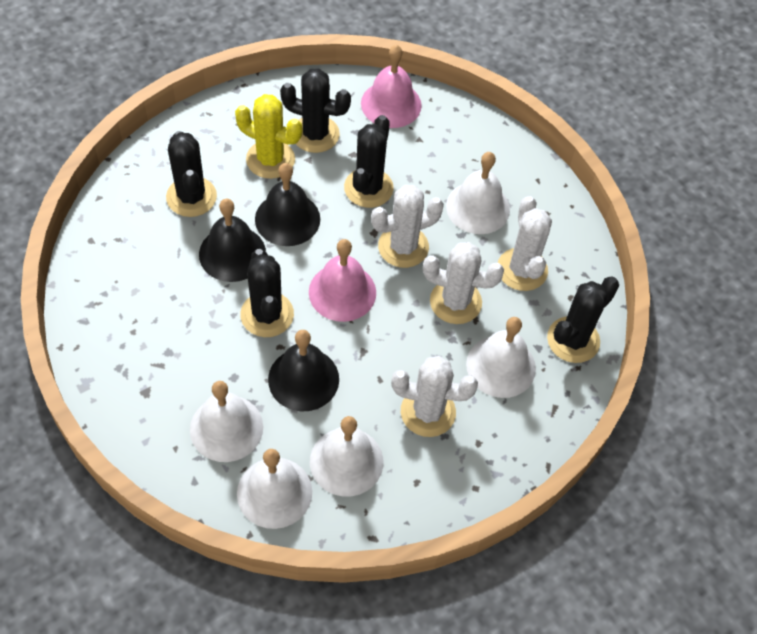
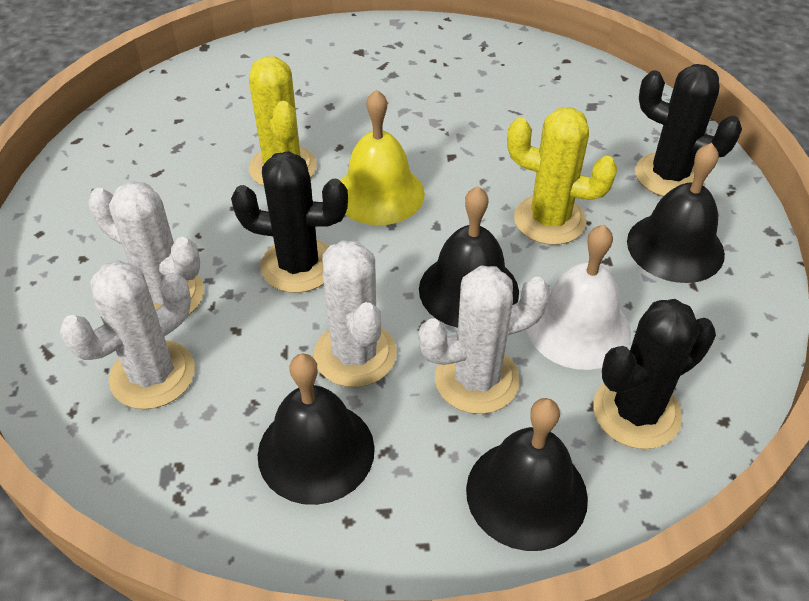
black bell: 3 -> 4
black cactus: 5 -> 3
pink bell: 2 -> 0
white bell: 5 -> 1
yellow bell: 0 -> 1
yellow cactus: 1 -> 2

